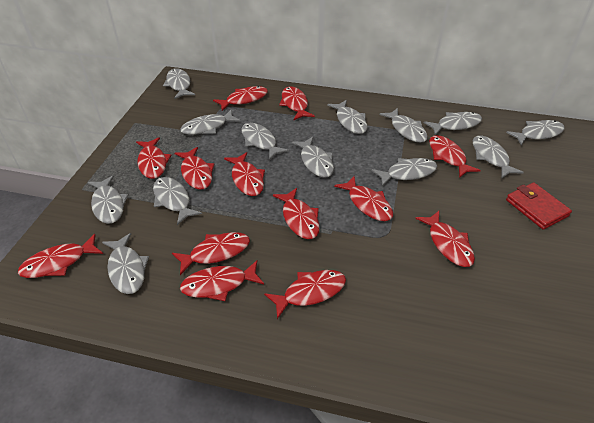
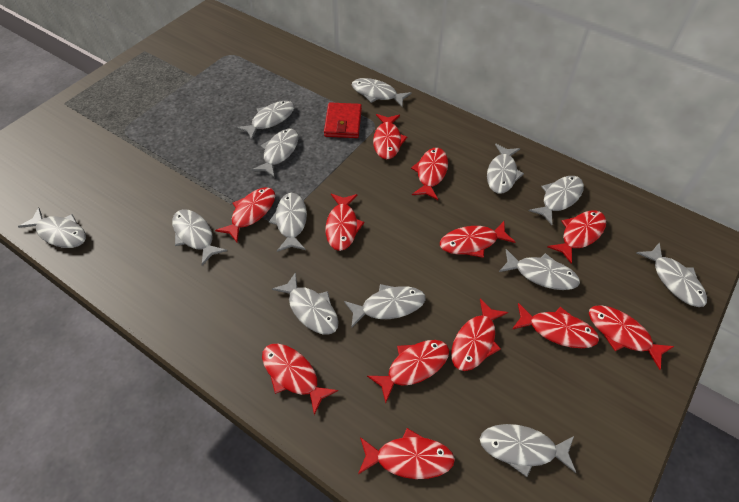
red fish: 13 -> 12

